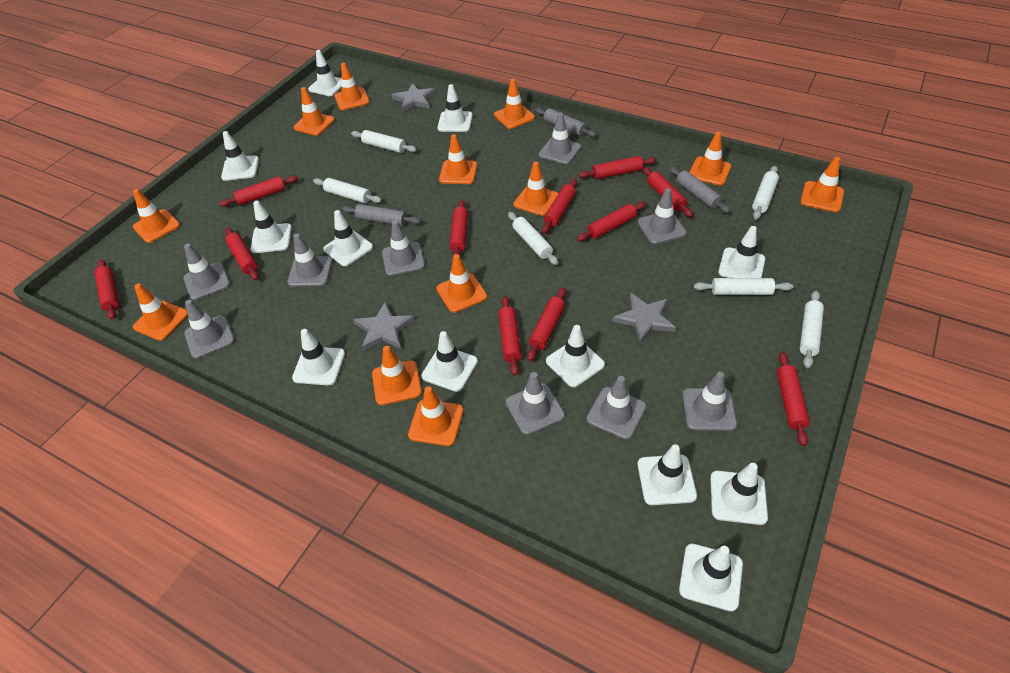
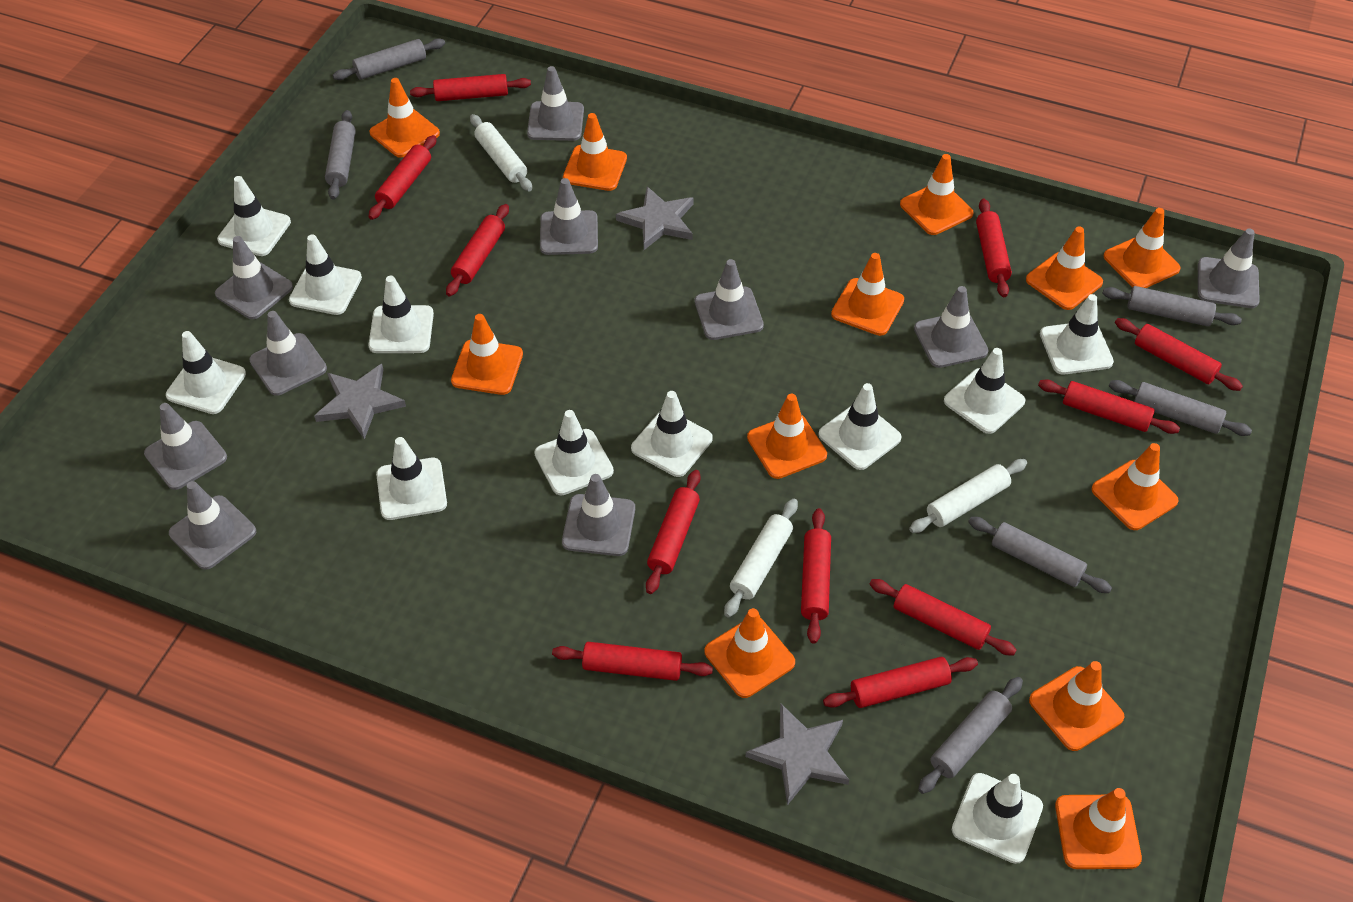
grey rolling pin: 3 -> 6
grey traffic cone: 9 -> 10
white rolling pin: 6 -> 3
white traffic cone: 12 -> 11

